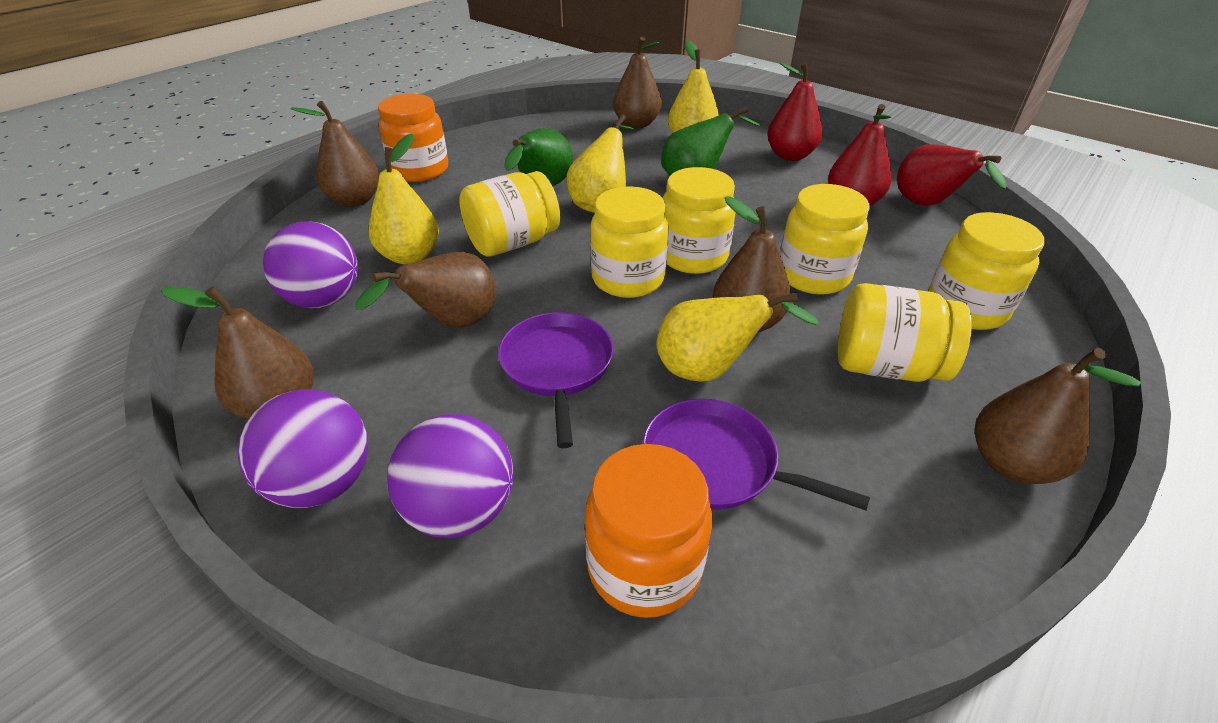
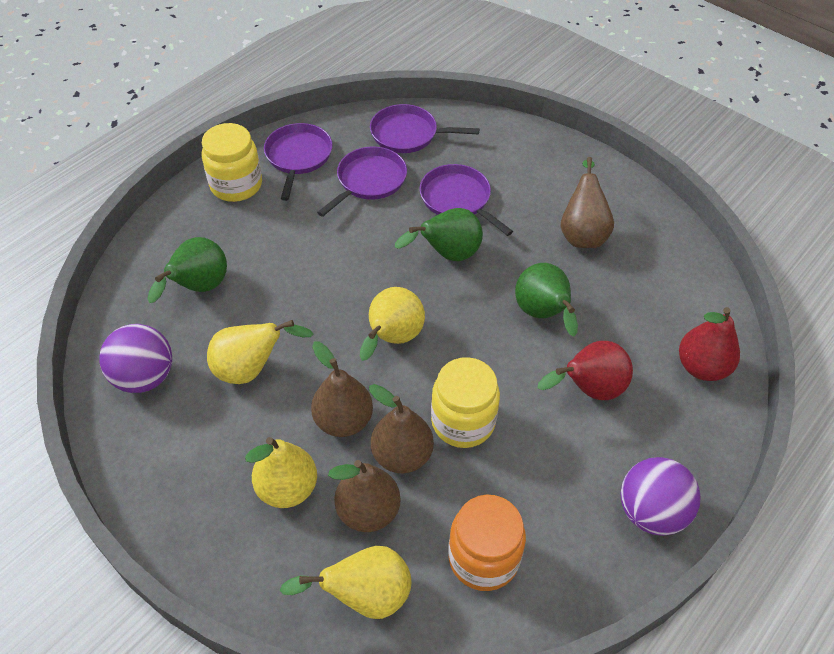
brown pear: 6 -> 4
green pear: 2 -> 3
orange jar: 2 -> 1
purple ball: 3 -> 2
purple pan: 2 -> 4
red pear: 3 -> 2
yellow jar: 6 -> 2

